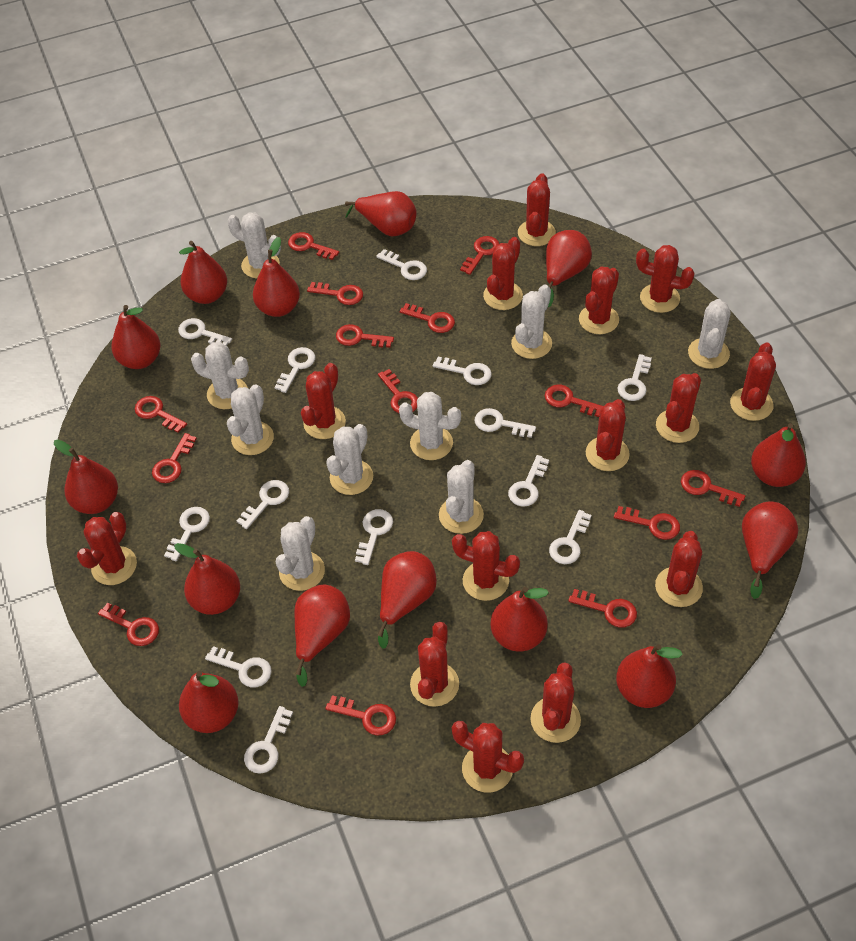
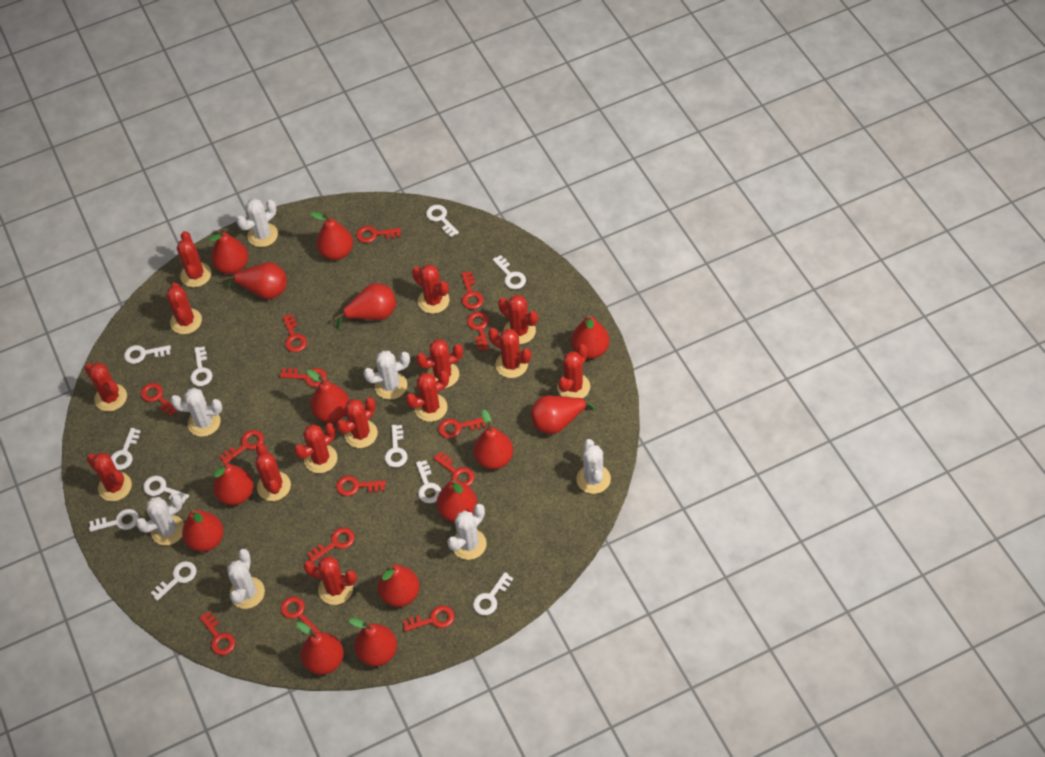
white cactus: 9 -> 7
white key: 13 -> 11

